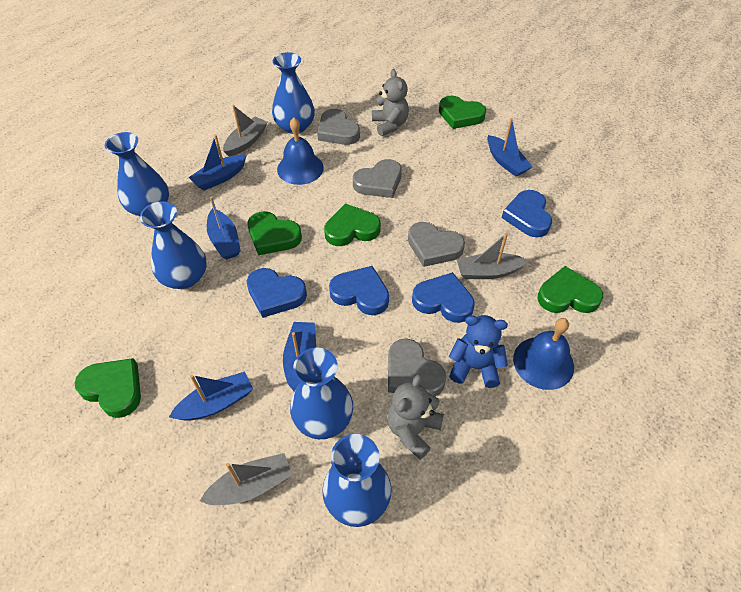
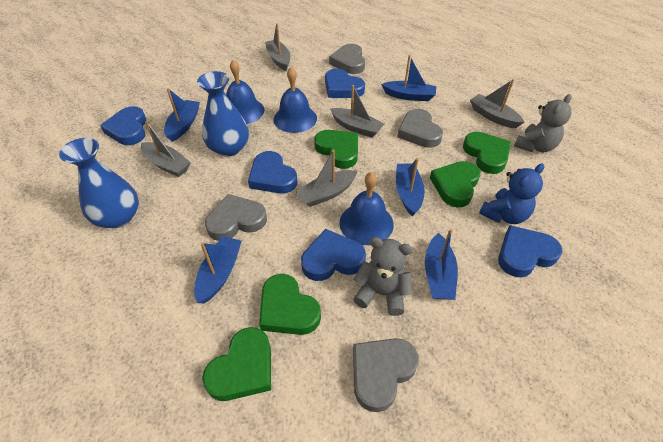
blue bell: 2 -> 3
blue heart: 4 -> 5
blue vase: 5 -> 2
grey boat: 3 -> 5

